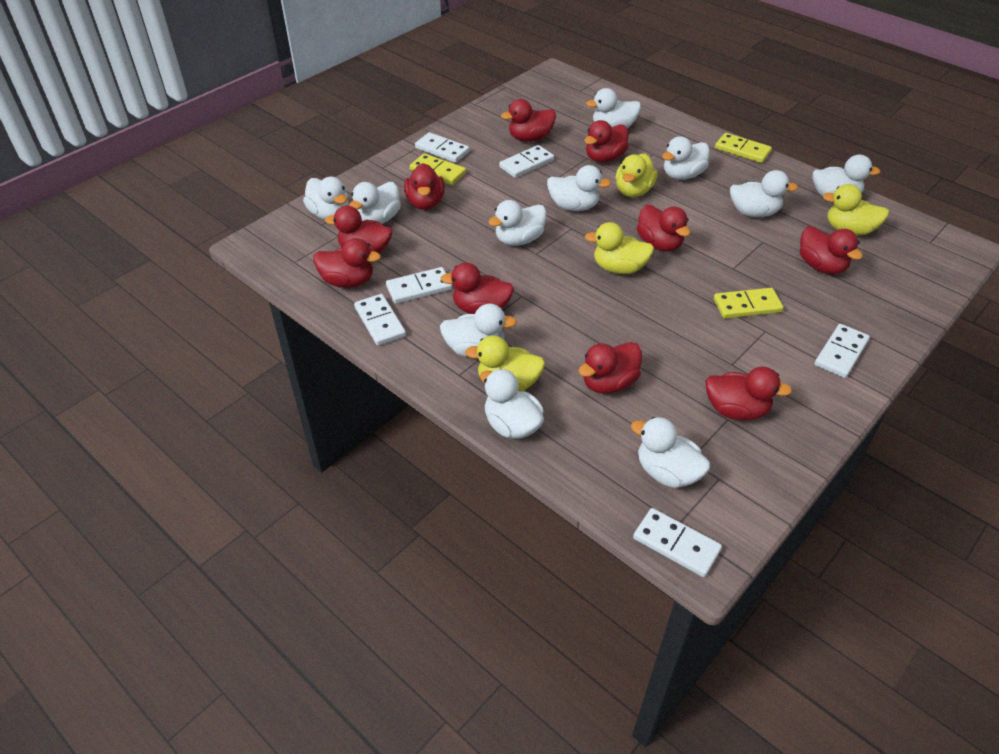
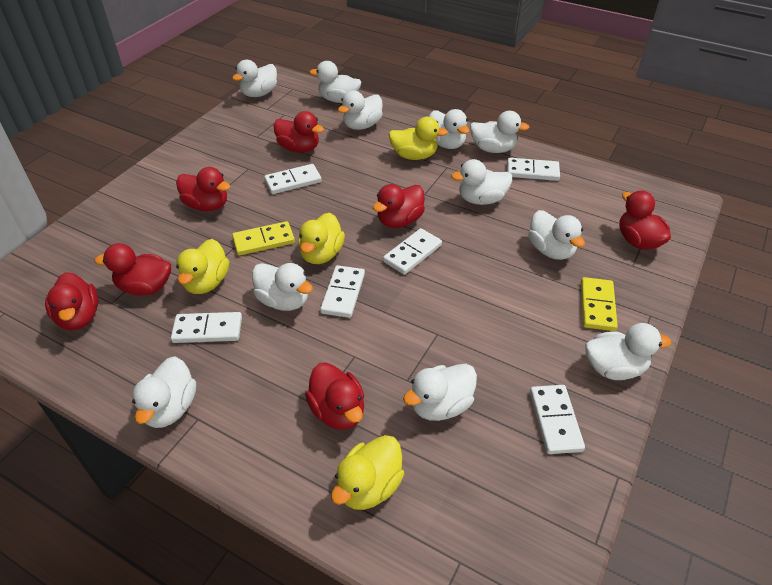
red duck: 10 -> 7
yellow domino: 3 -> 2

